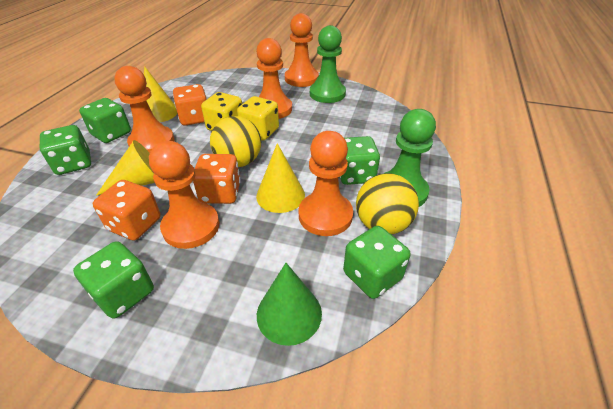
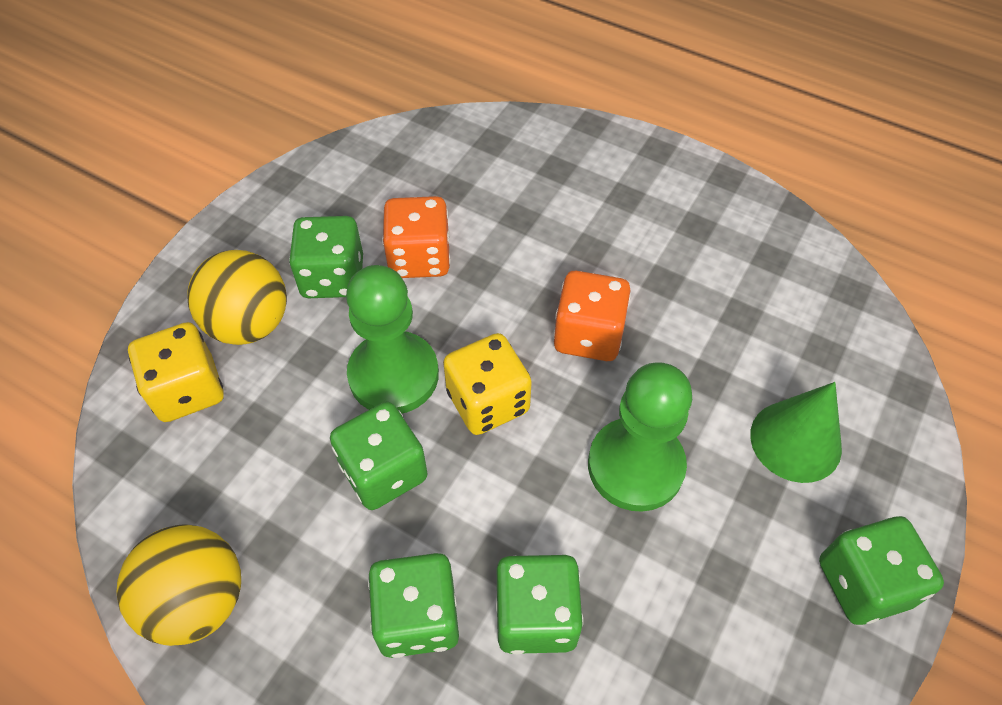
orange dice: 3 -> 2
orange pawn: 5 -> 0
yellow cone: 3 -> 0

